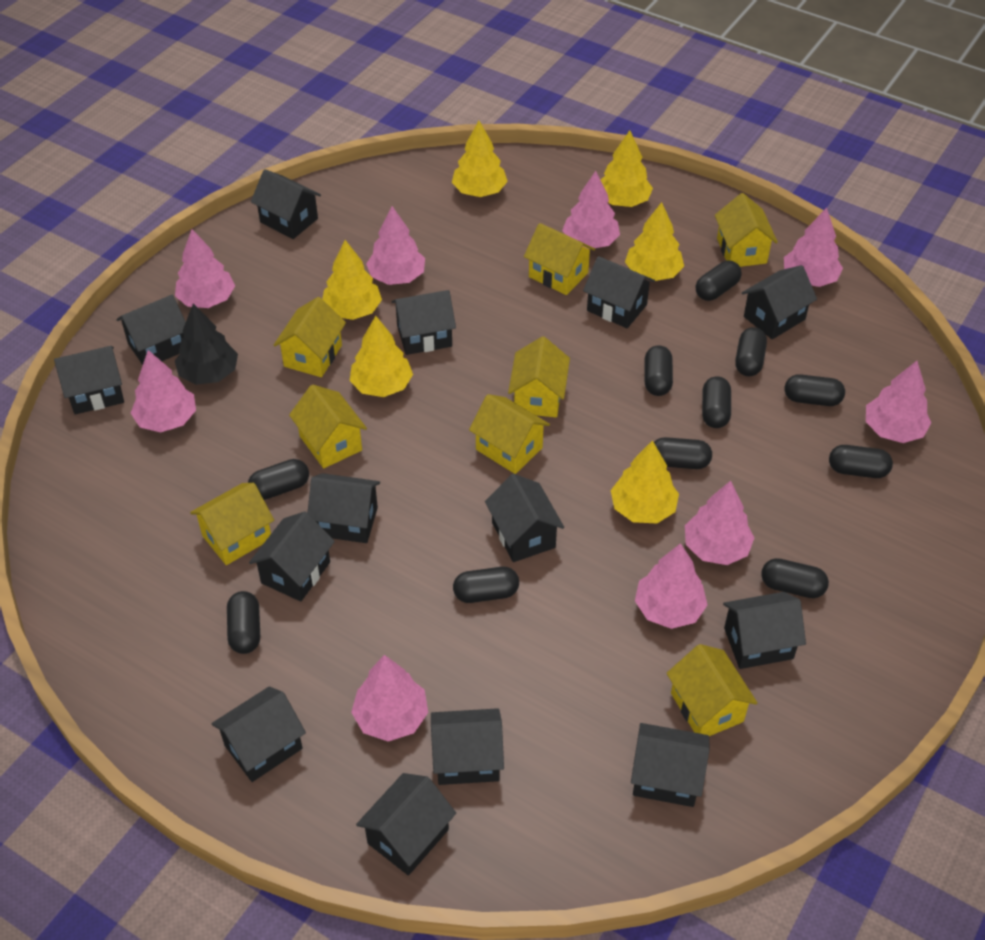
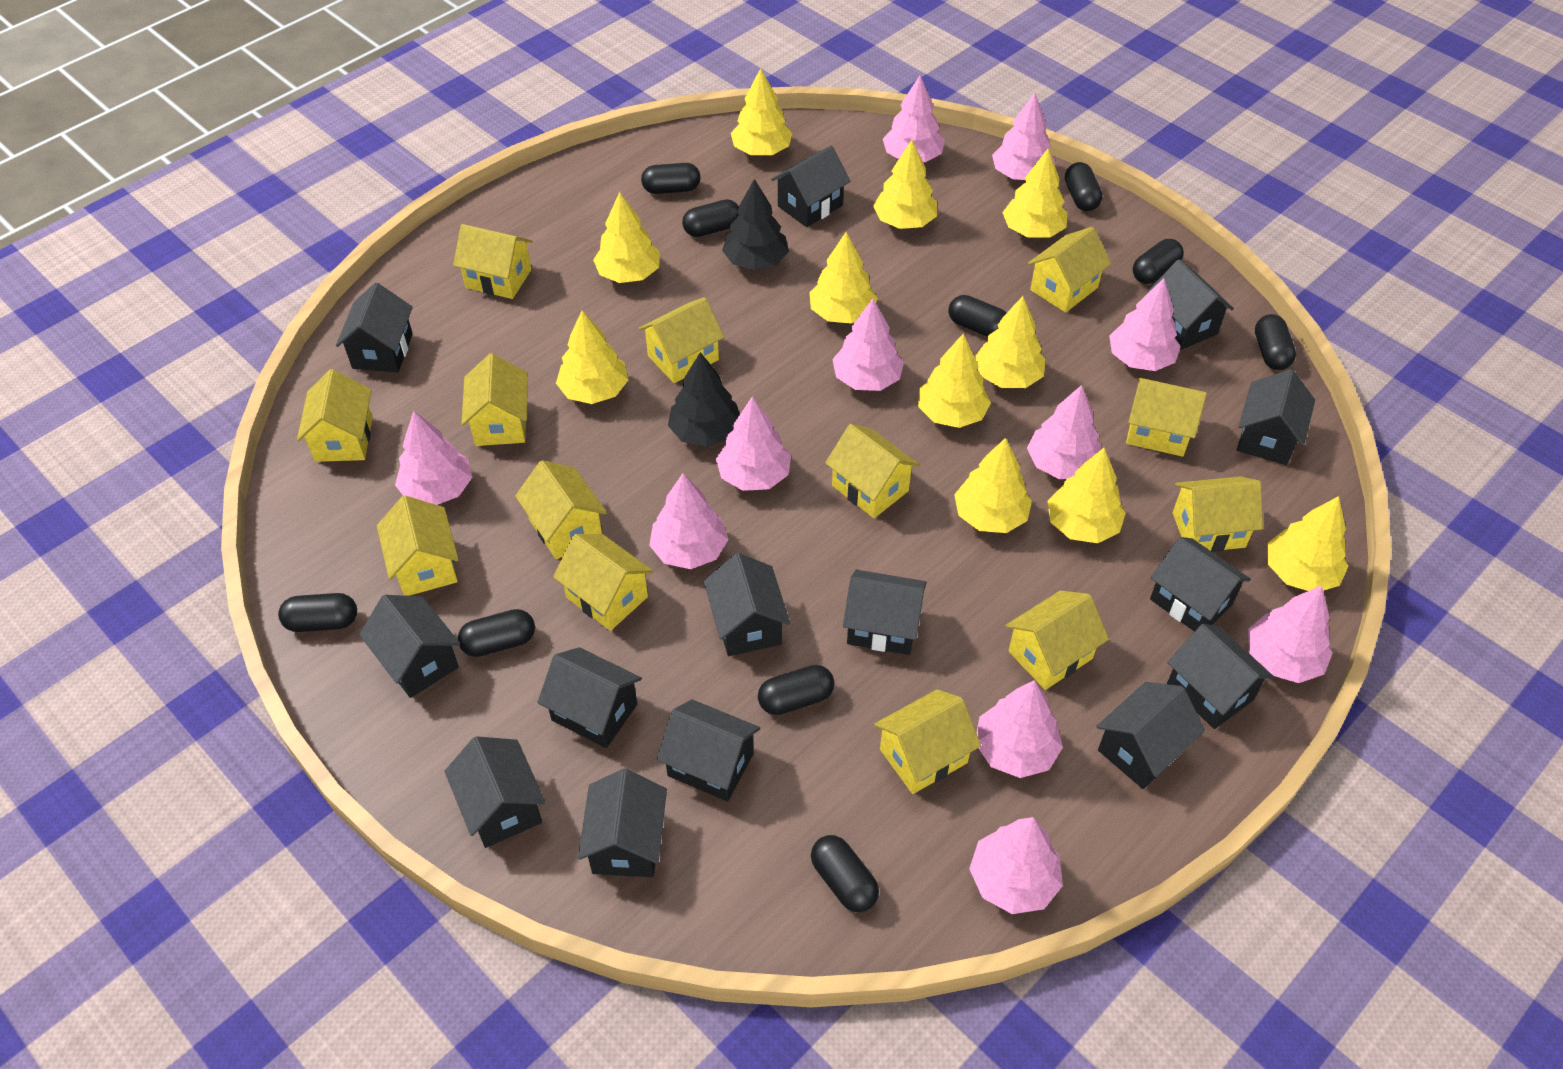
black capsule: 11 -> 10
black tree: 1 -> 2
pink tree: 9 -> 11
yellow house: 8 -> 13
yellow tree: 6 -> 11

